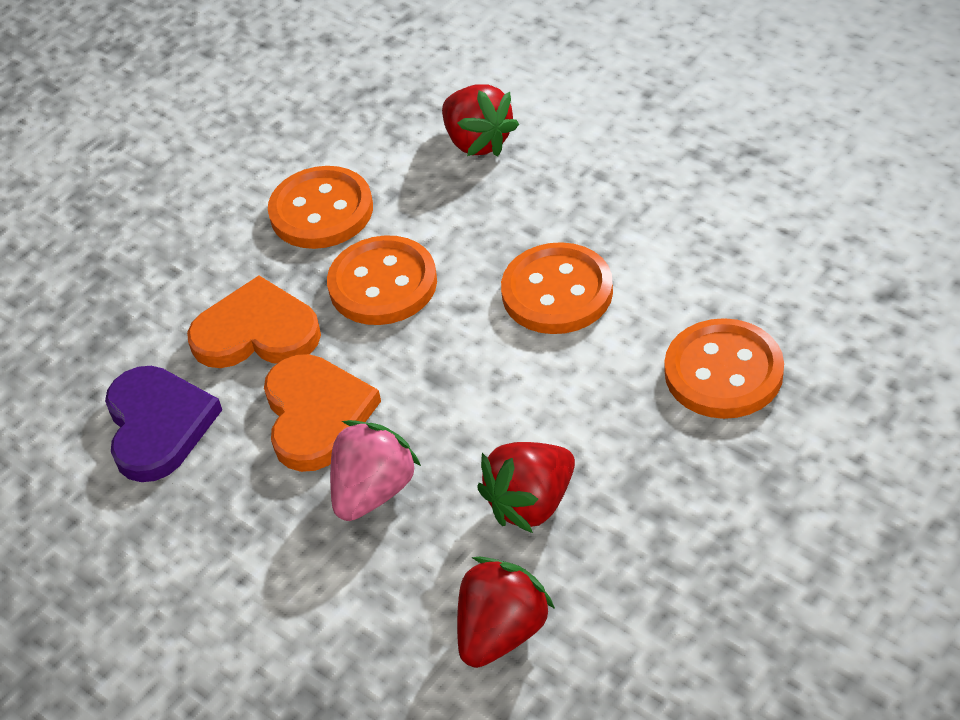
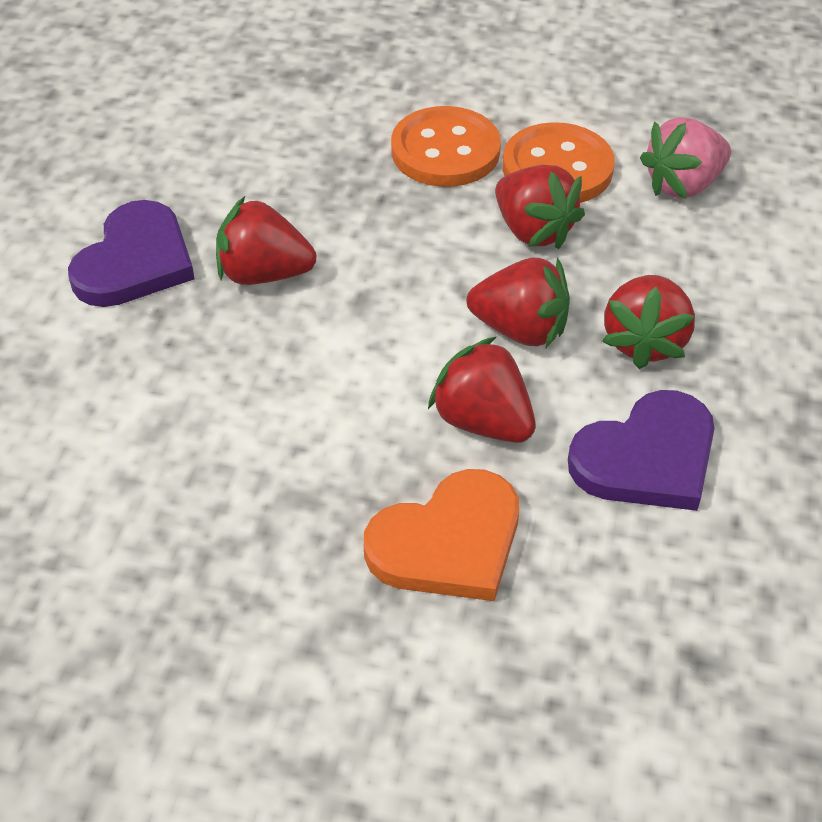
orange button: 4 -> 2
orange heart: 2 -> 1
purple heart: 1 -> 2
red strawberry: 3 -> 5

